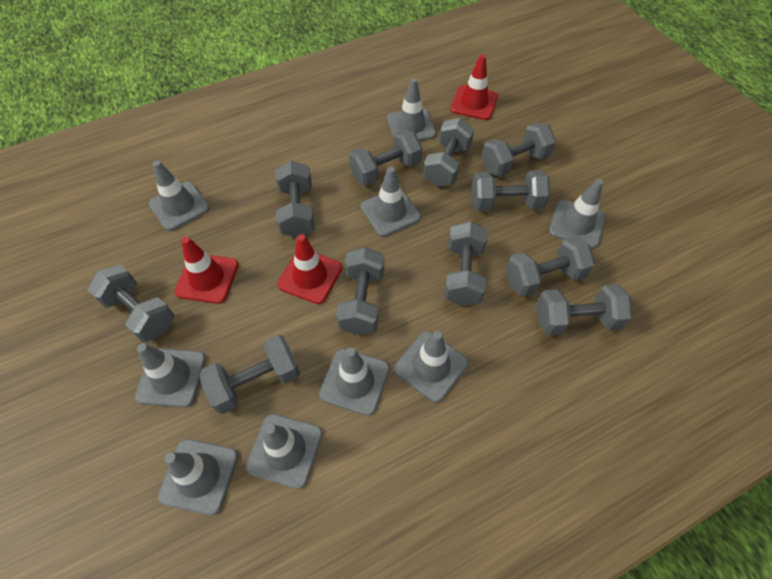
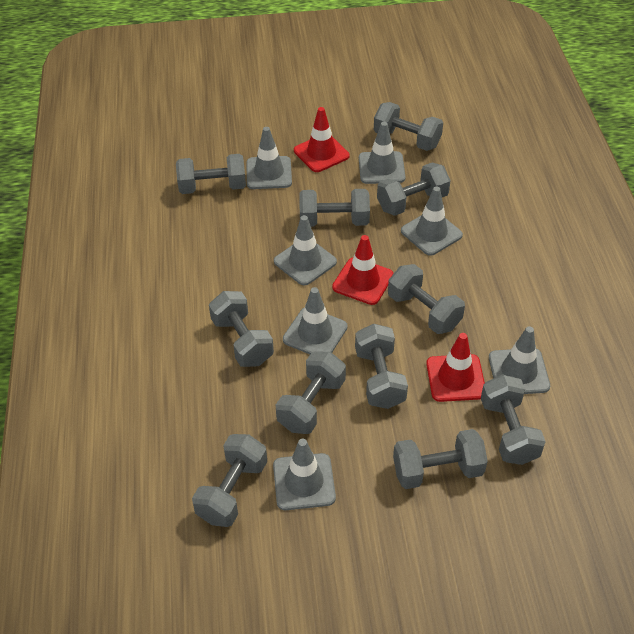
grey traffic cone: 9 -> 7

